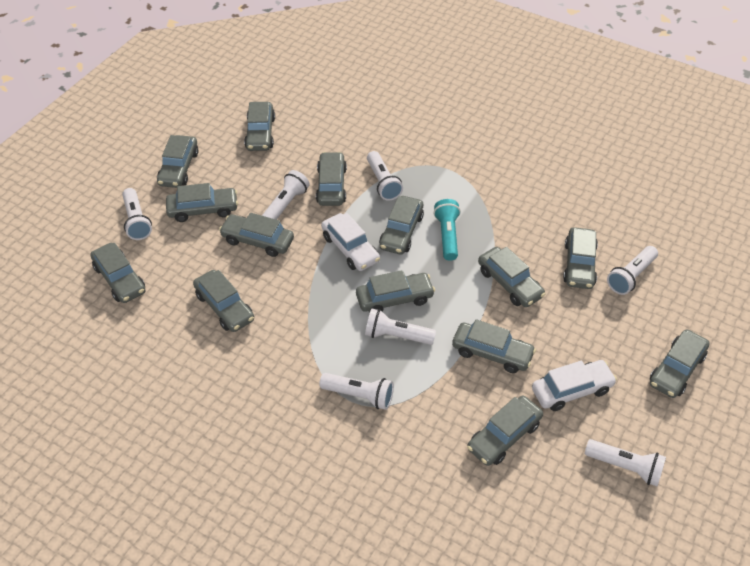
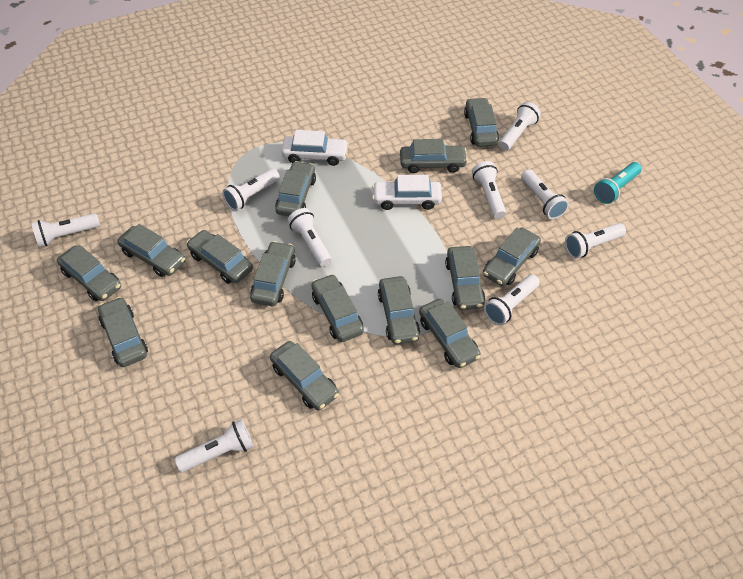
white flashlight: 7 -> 9

